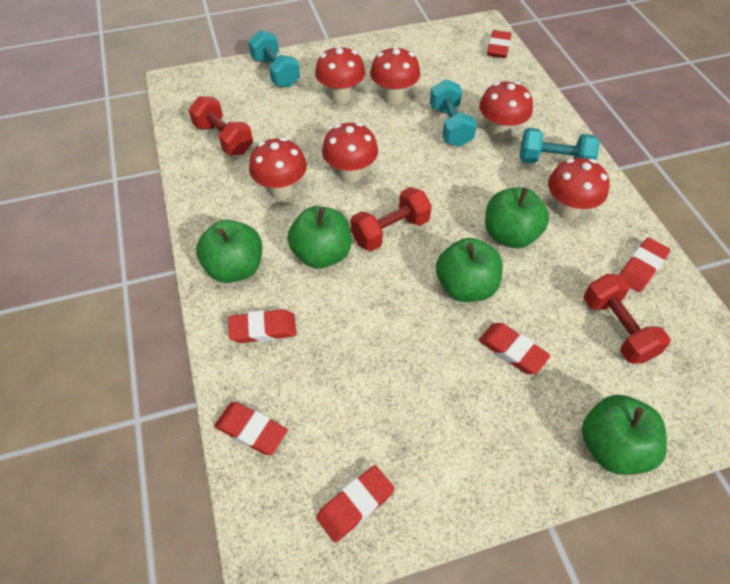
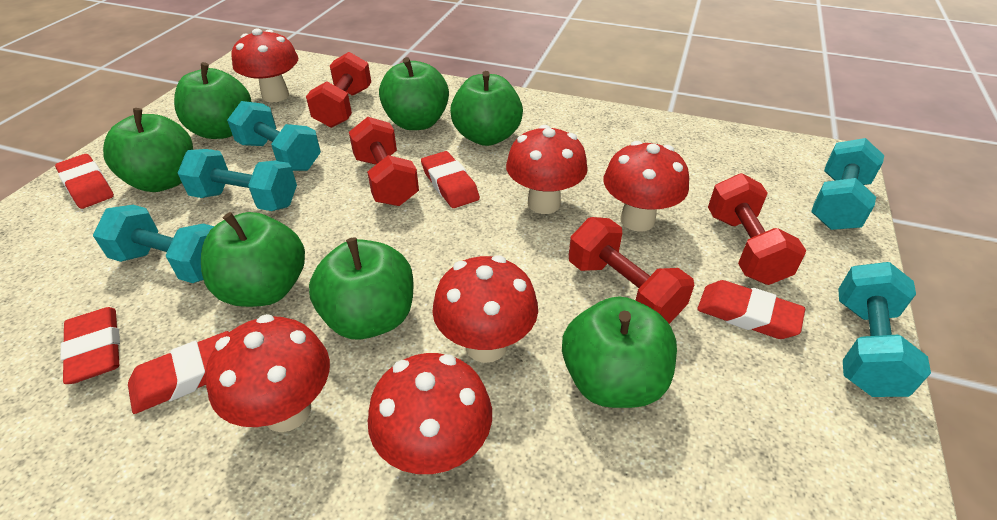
green apple: 5 -> 7
red dumbbell: 3 -> 4
red eraser: 6 -> 5
turquoise dumbbell: 3 -> 5

